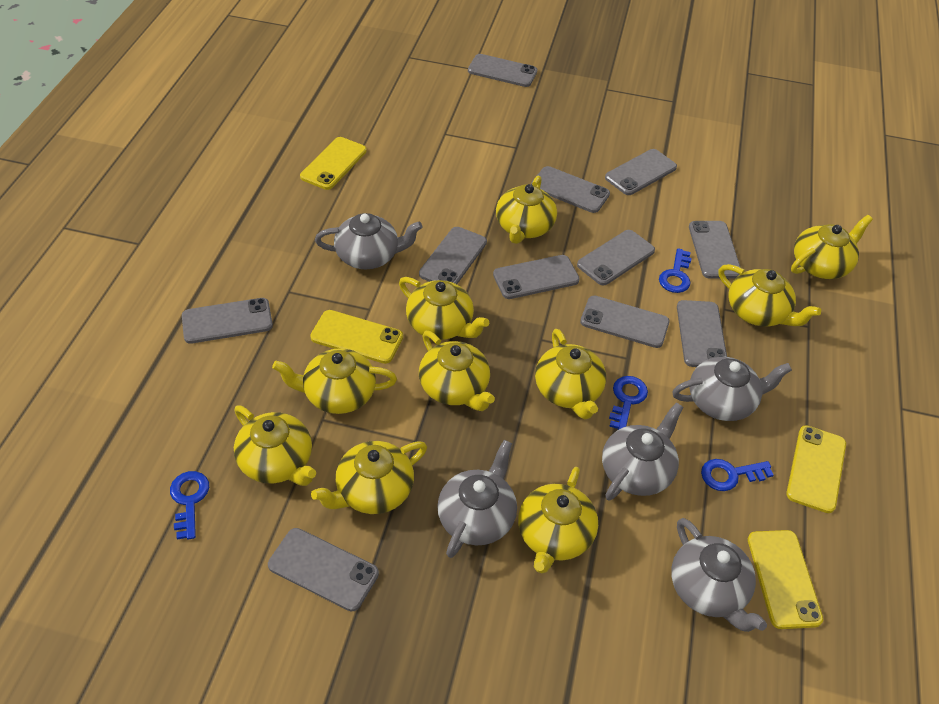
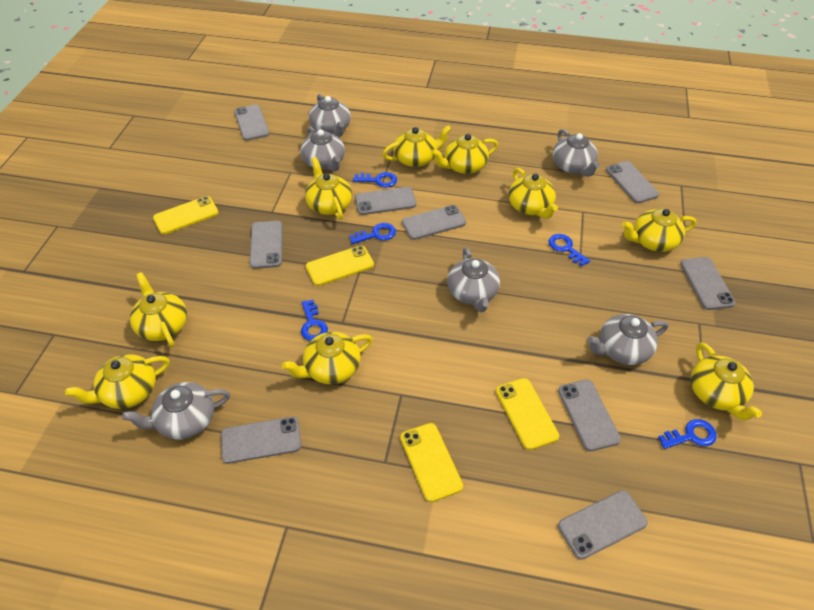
blue key: 4 -> 5
grey phone: 11 -> 9
grey teapot: 5 -> 6
yellow teapot: 10 -> 9

